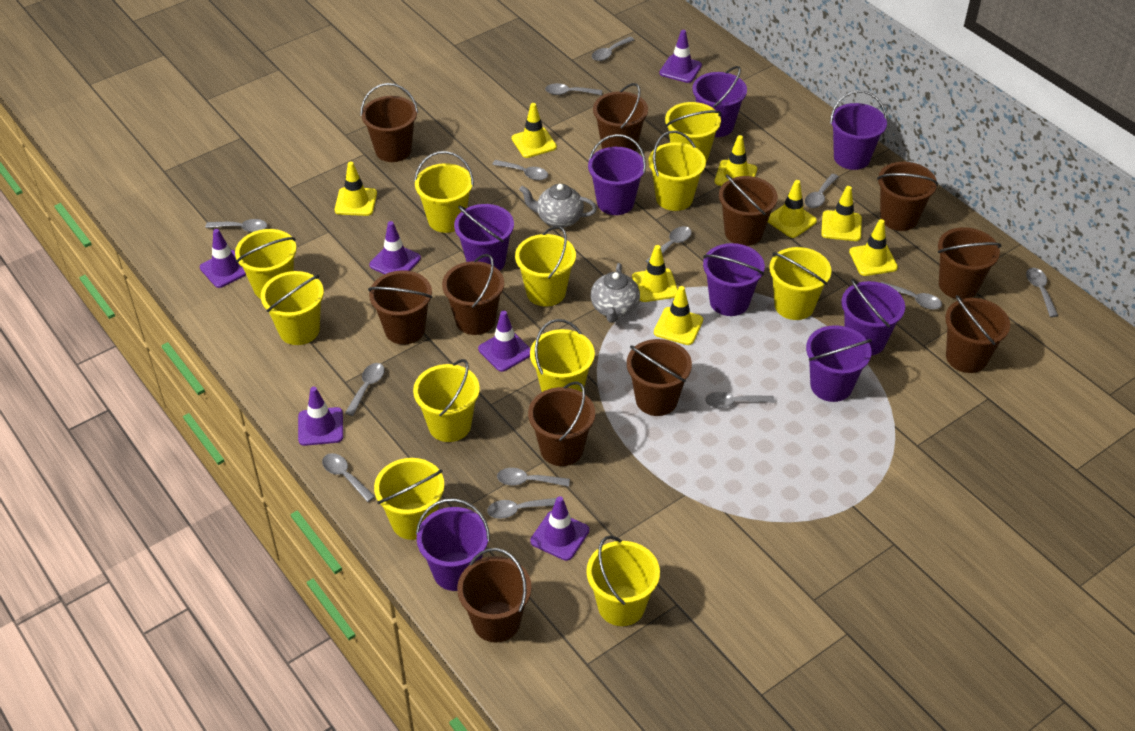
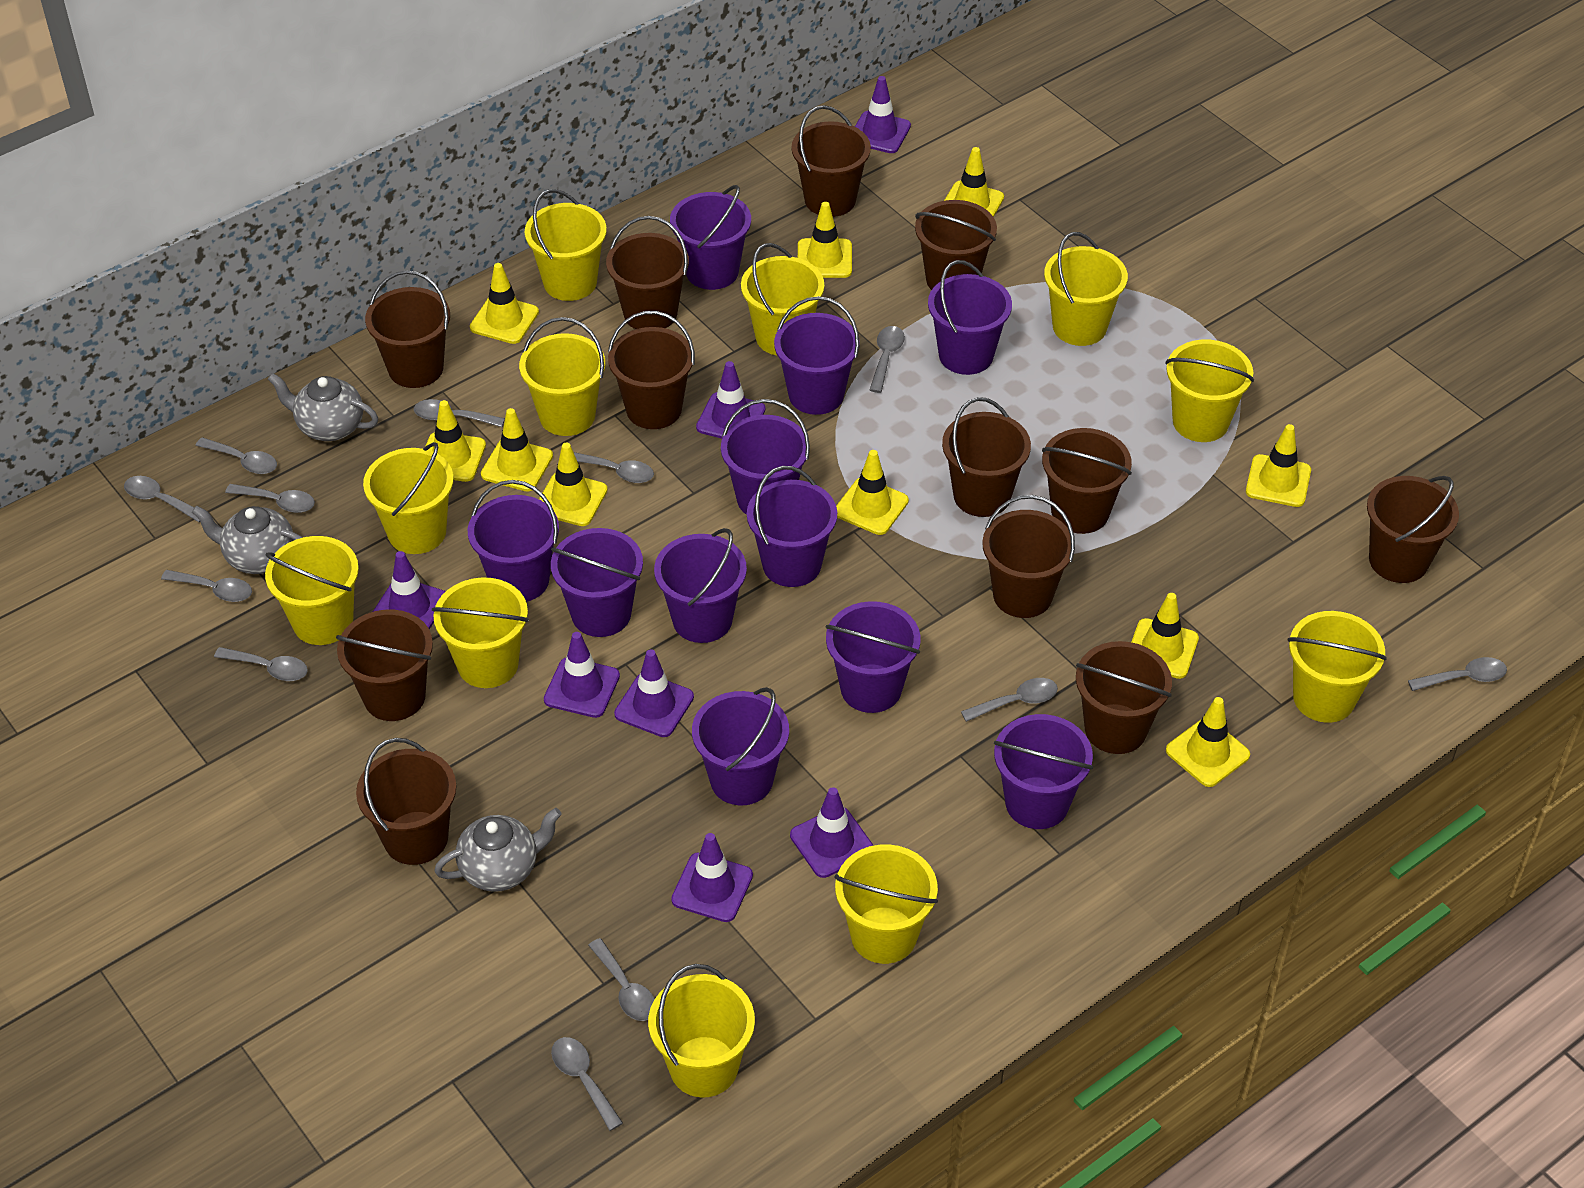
brown bucket: 11 -> 12
grey spoon: 13 -> 12
grey teapot: 2 -> 3
purple bucket: 8 -> 11
purple traffic cone: 6 -> 7
yellow traffic cone: 8 -> 10

